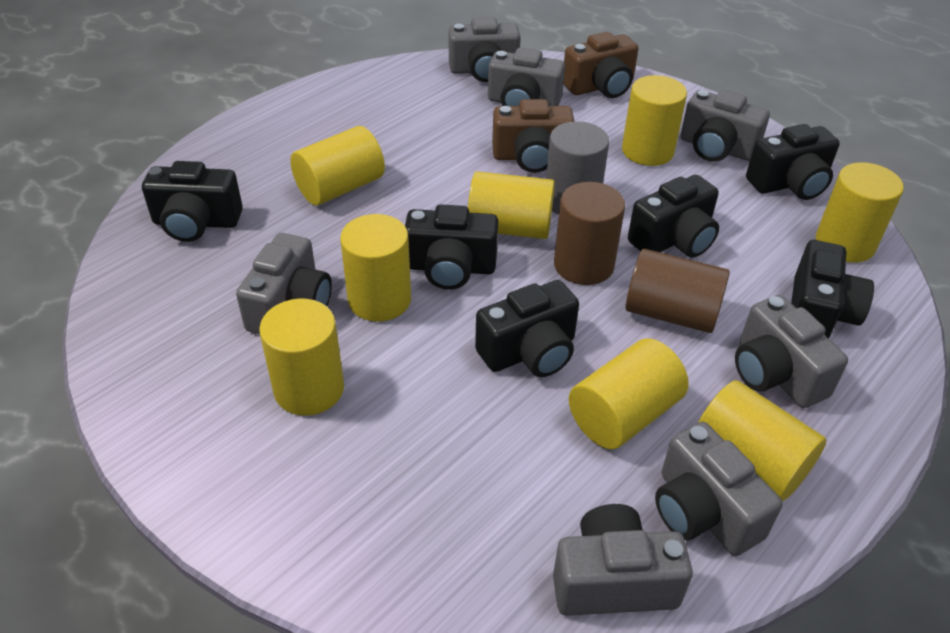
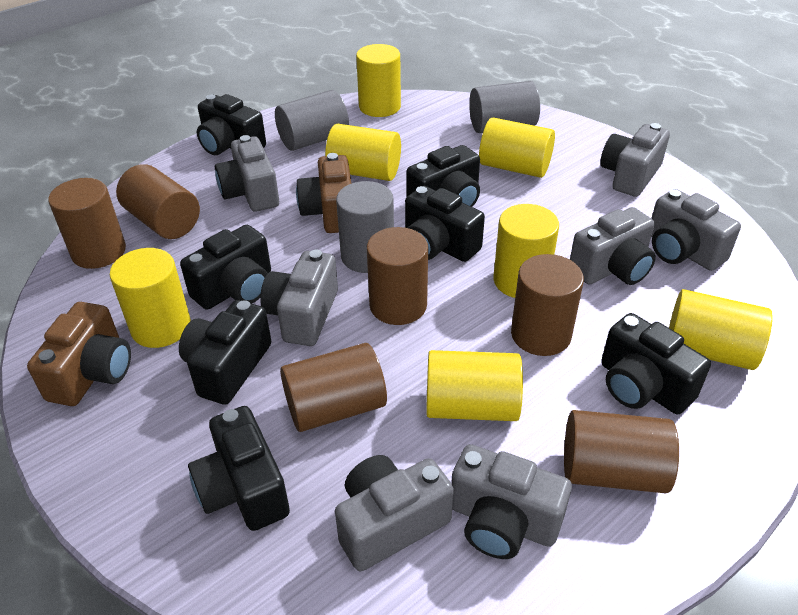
black camera: 6 -> 7
brown cylinder: 2 -> 6
grey cylinder: 1 -> 3
yellow cylinder: 8 -> 7

